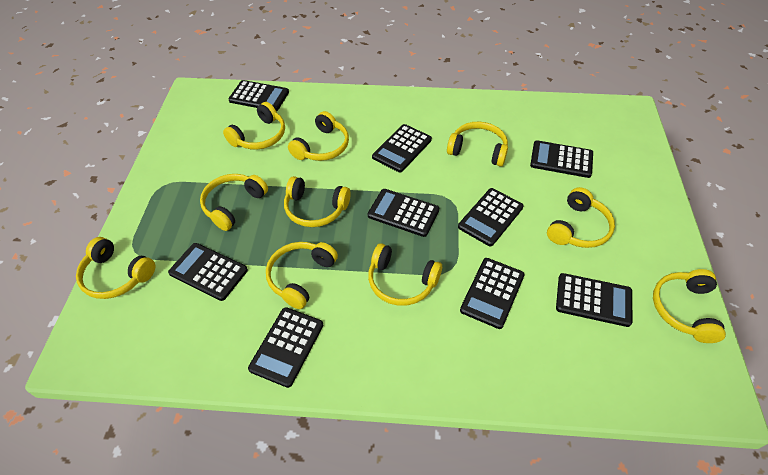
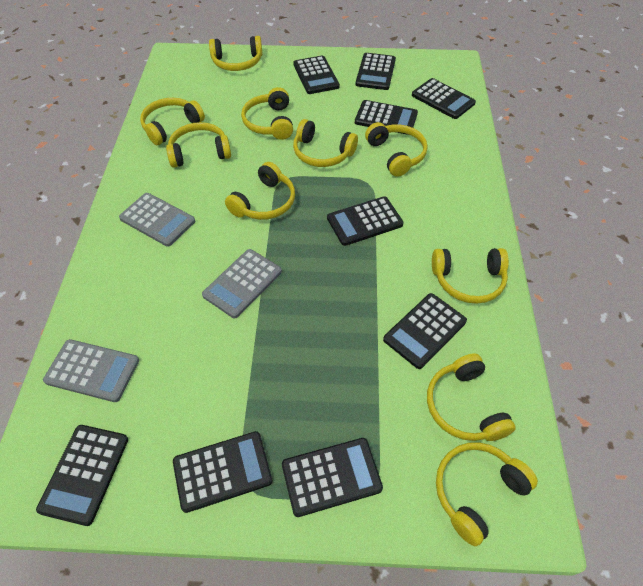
grey calculator: 0 -> 3

